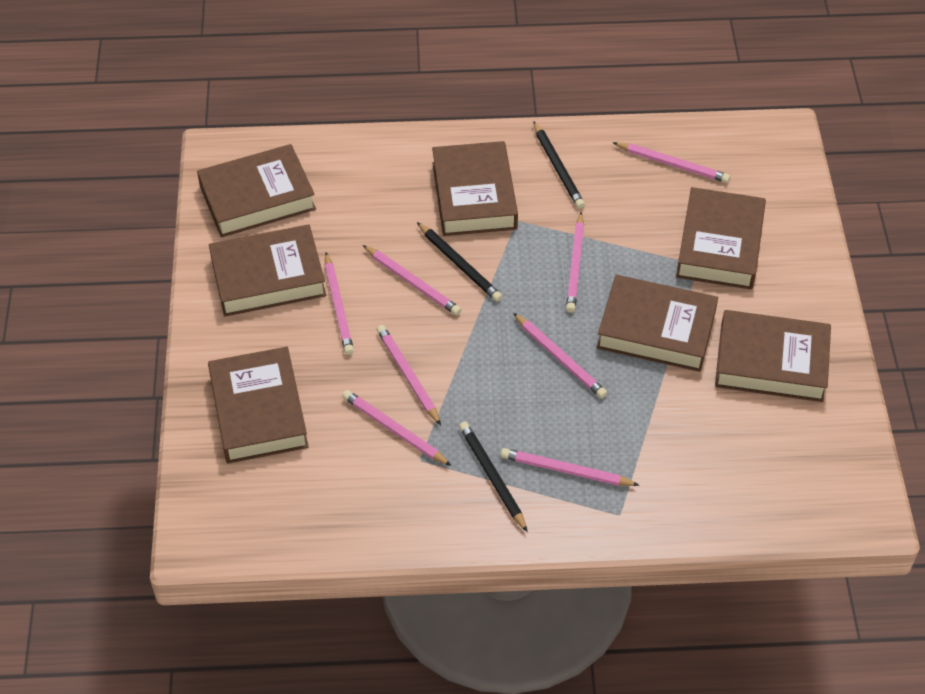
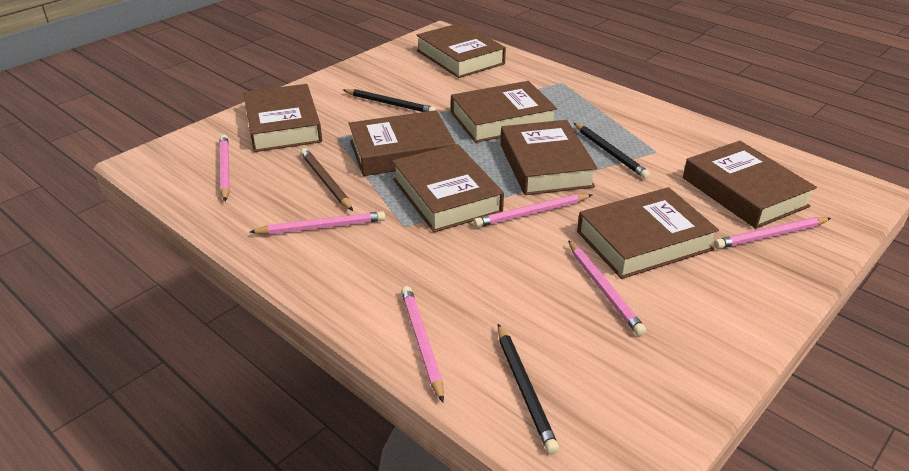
brown book: 7 -> 8
brown pencil: 0 -> 1
pink pencil: 8 -> 6

